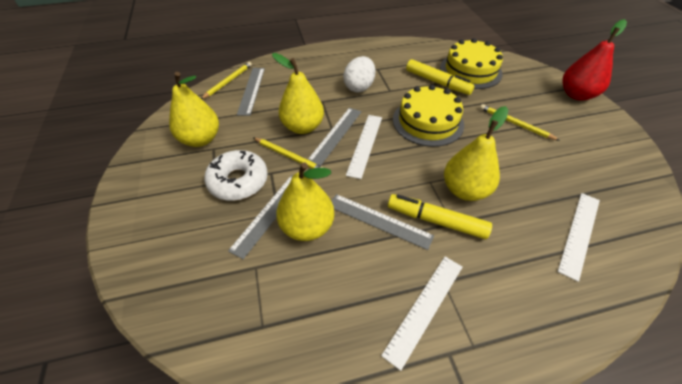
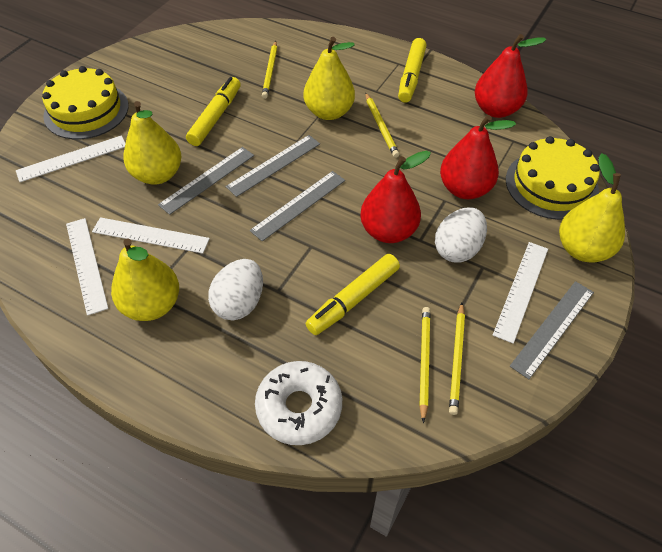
red pear: 1 -> 3
white egg: 1 -> 2
white ruler: 3 -> 4
yellow marker: 2 -> 3
yellow pencil: 3 -> 4

